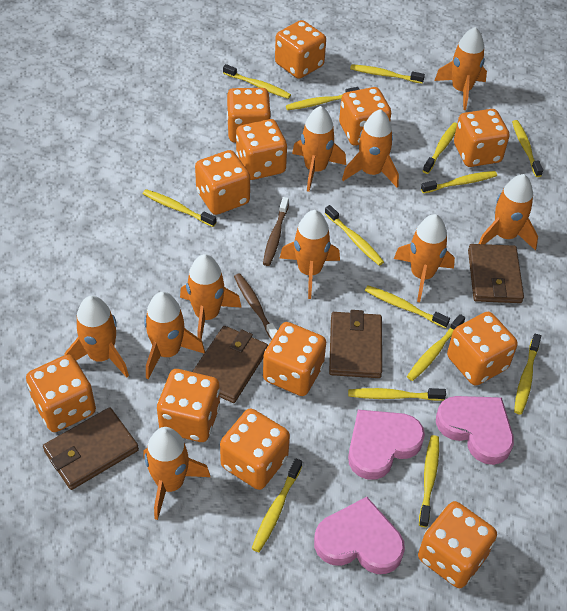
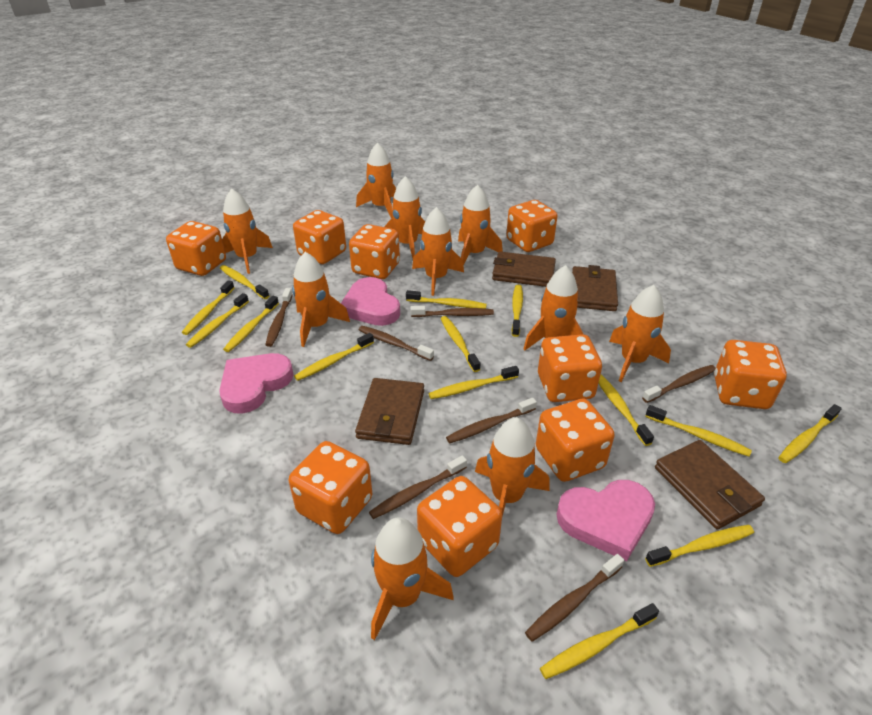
brown toothbrush: 2 -> 7
orange dice: 12 -> 9

